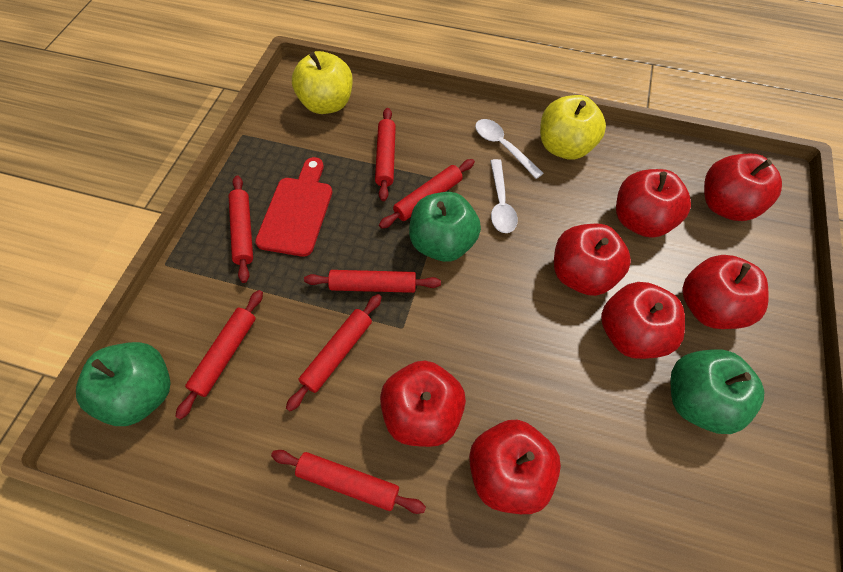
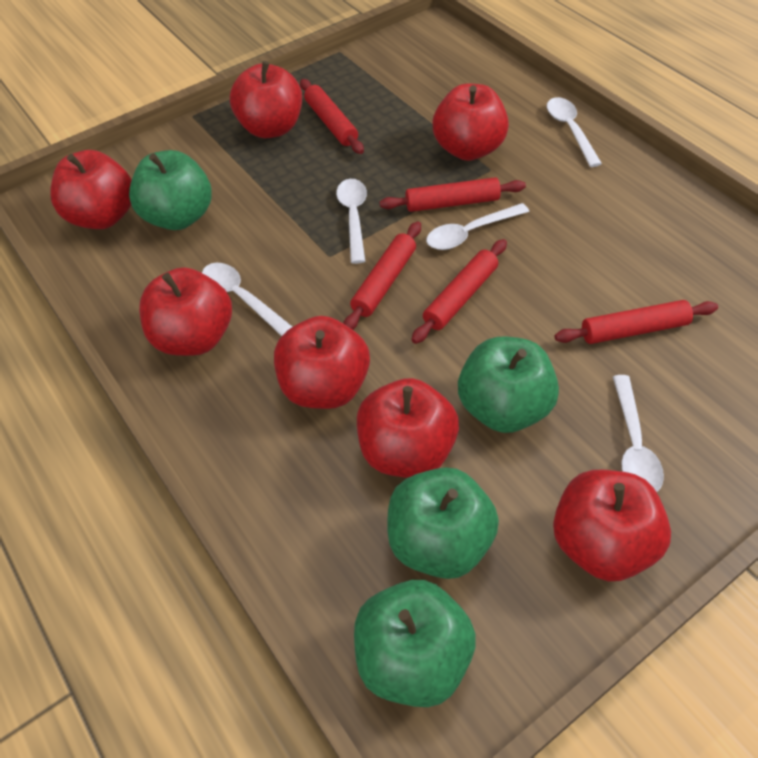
green apple: 3 -> 4
red cutting board: 1 -> 0
red rolling pin: 7 -> 5
white spoon: 2 -> 5
yellow apple: 2 -> 0

